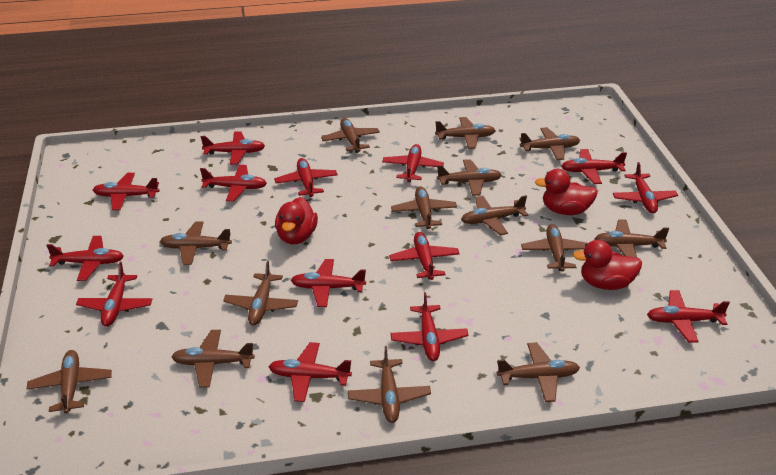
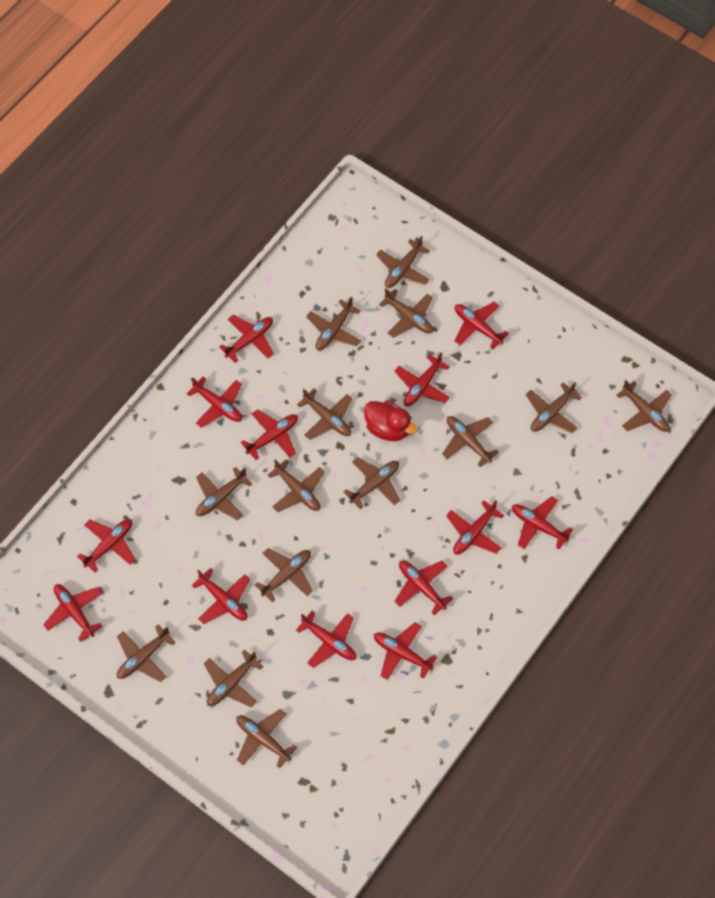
red duck: 3 -> 1
red plane: 14 -> 13

